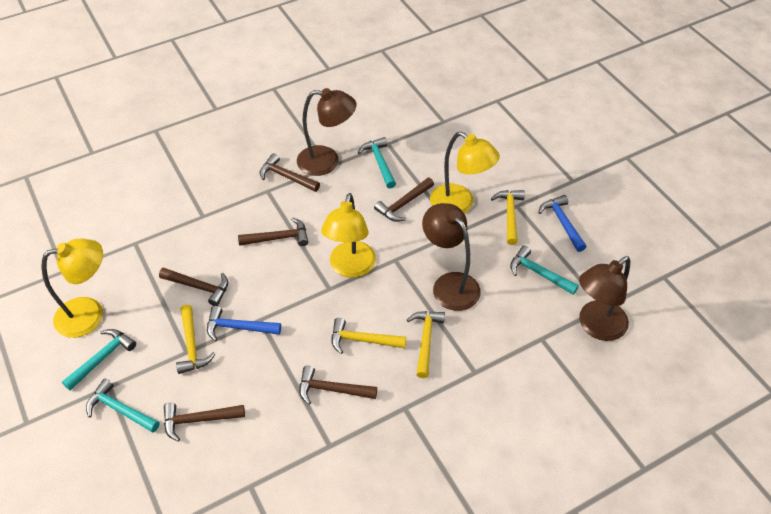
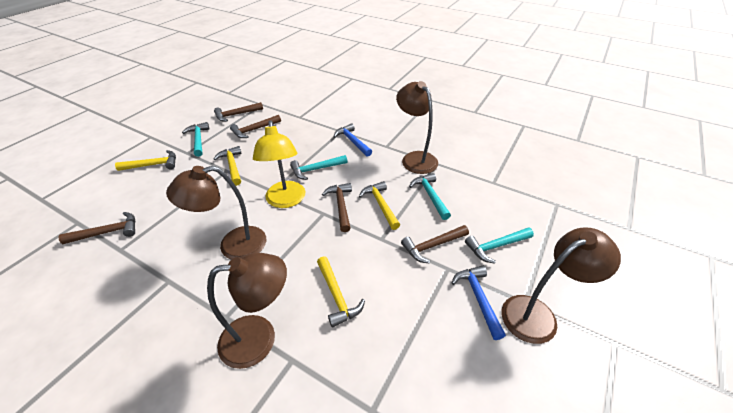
brown hammer: 6 -> 5
brown lamp: 3 -> 4
yellow lamp: 3 -> 1

